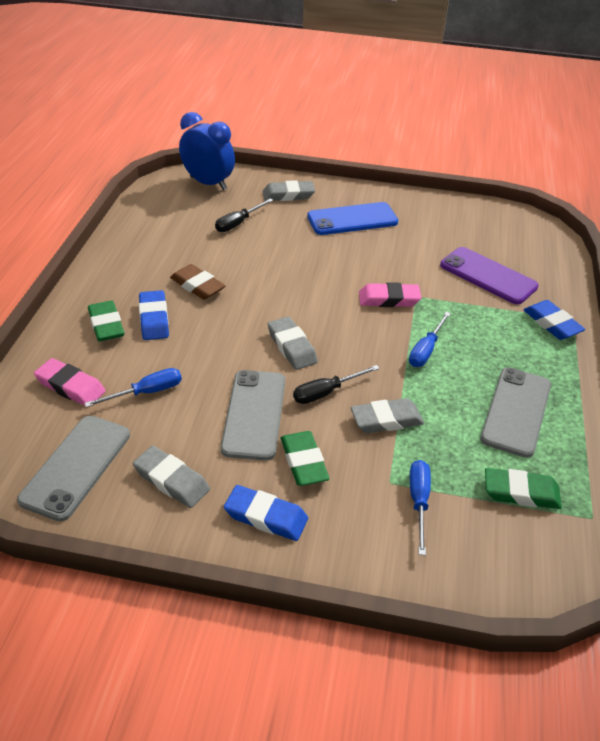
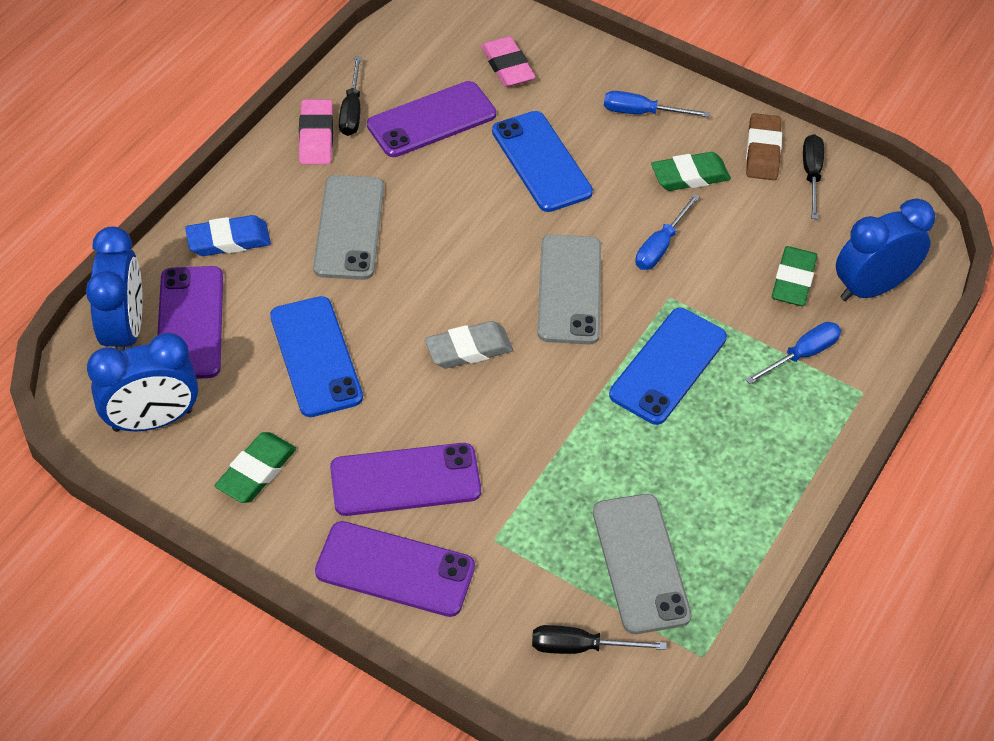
black screwdriver: 2 -> 3
blue clock: 1 -> 3
blue eraser: 3 -> 1
blue phone: 1 -> 3
grey eraser: 4 -> 1
purple phone: 1 -> 4

